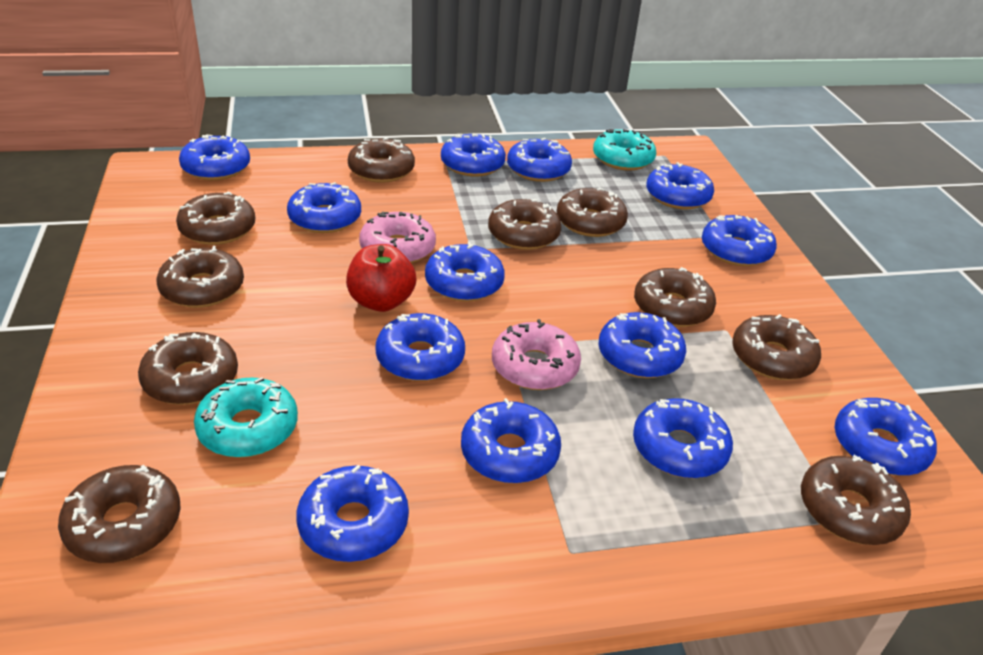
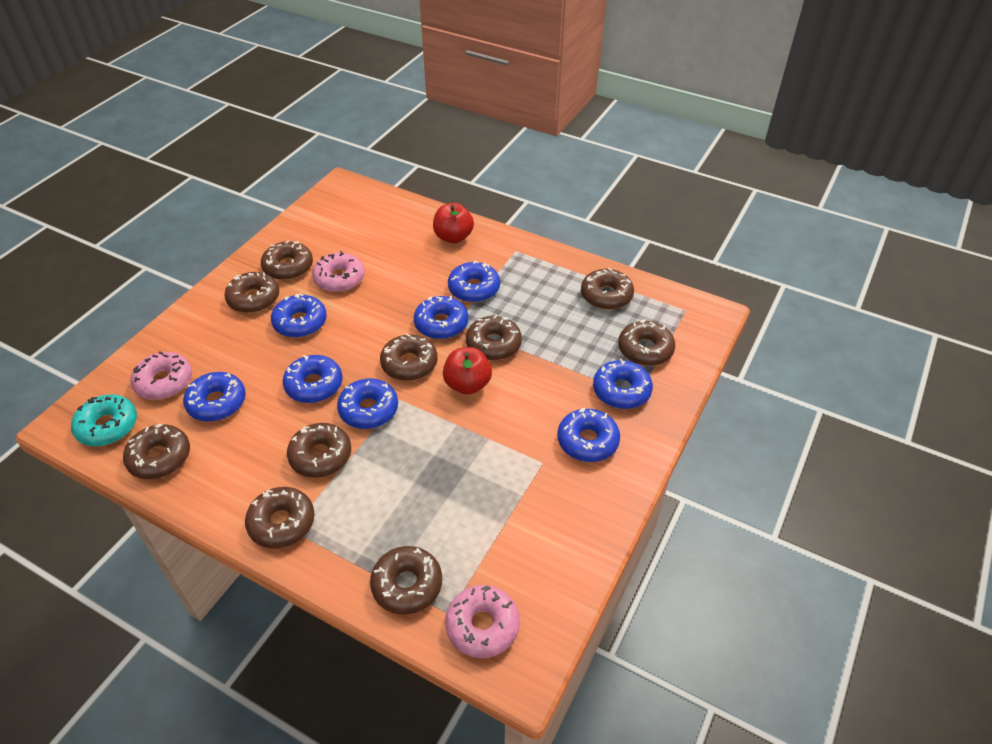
blue donut: 13 -> 8
pink donut: 2 -> 3
red apple: 1 -> 2
turquoise donut: 2 -> 1

